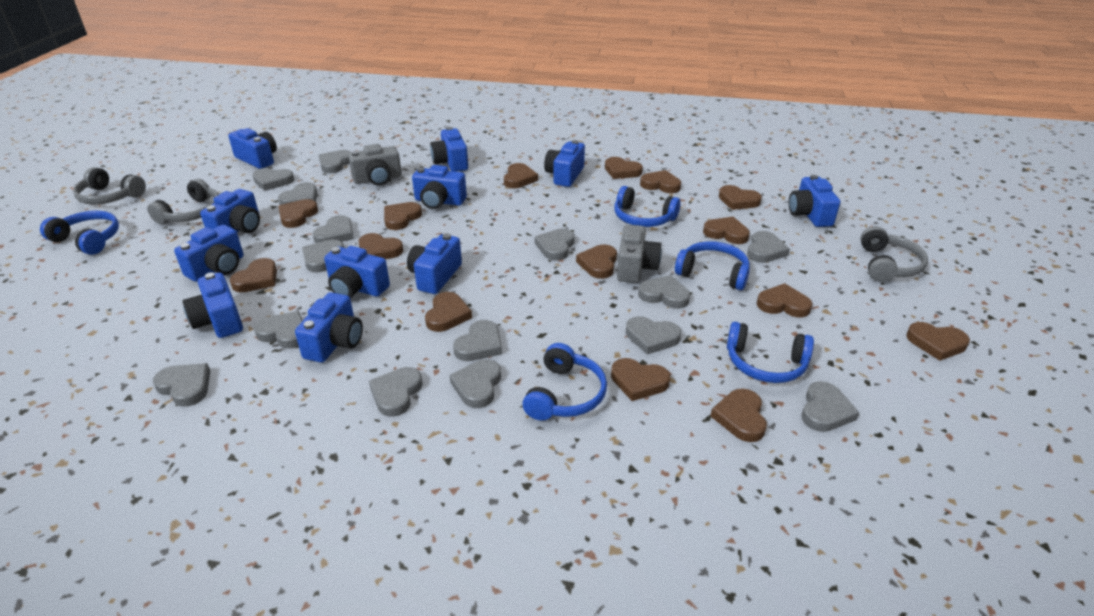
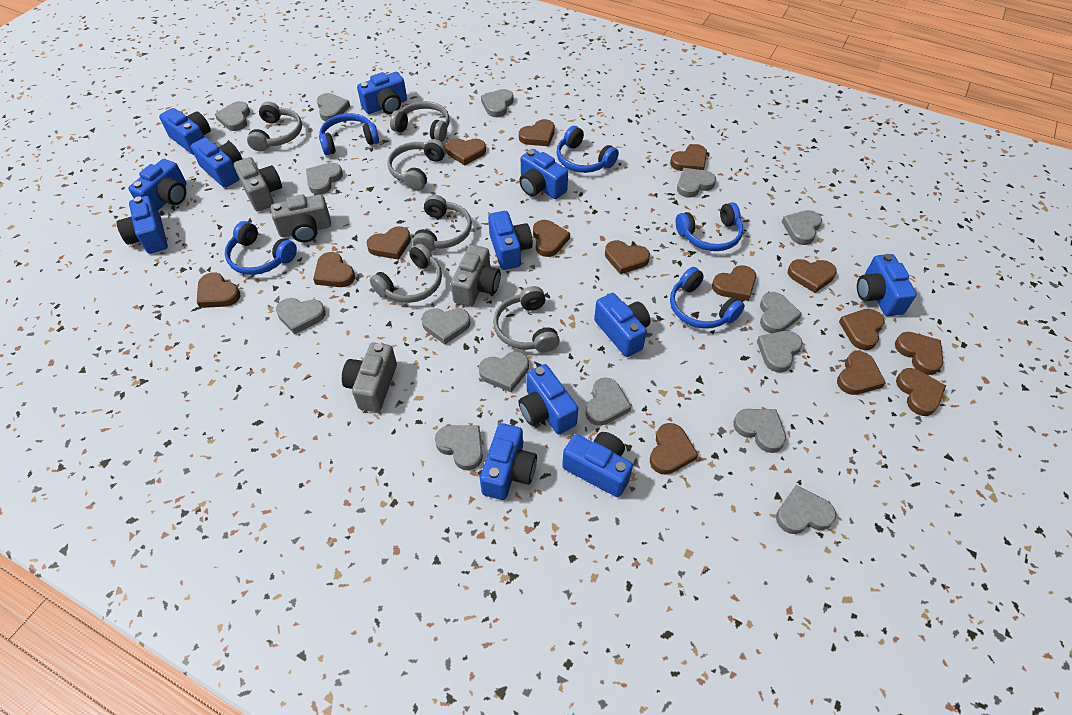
blue camera: 11 -> 12
grey camera: 2 -> 4
grey headphones: 3 -> 6

